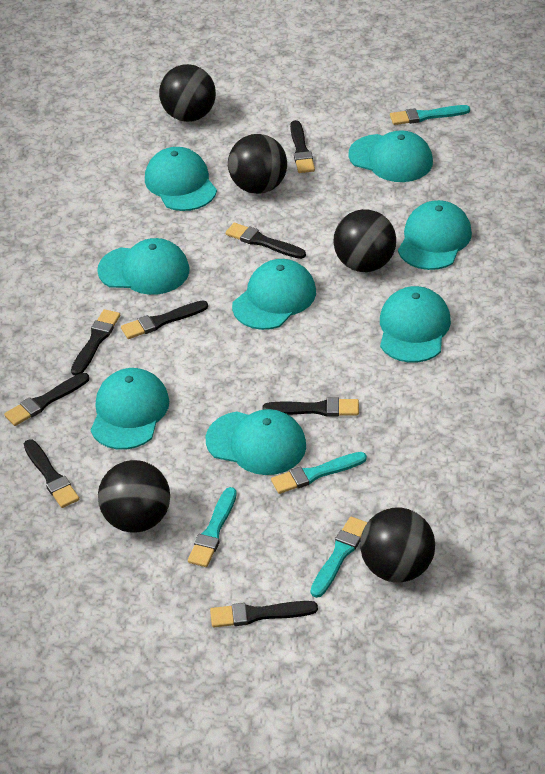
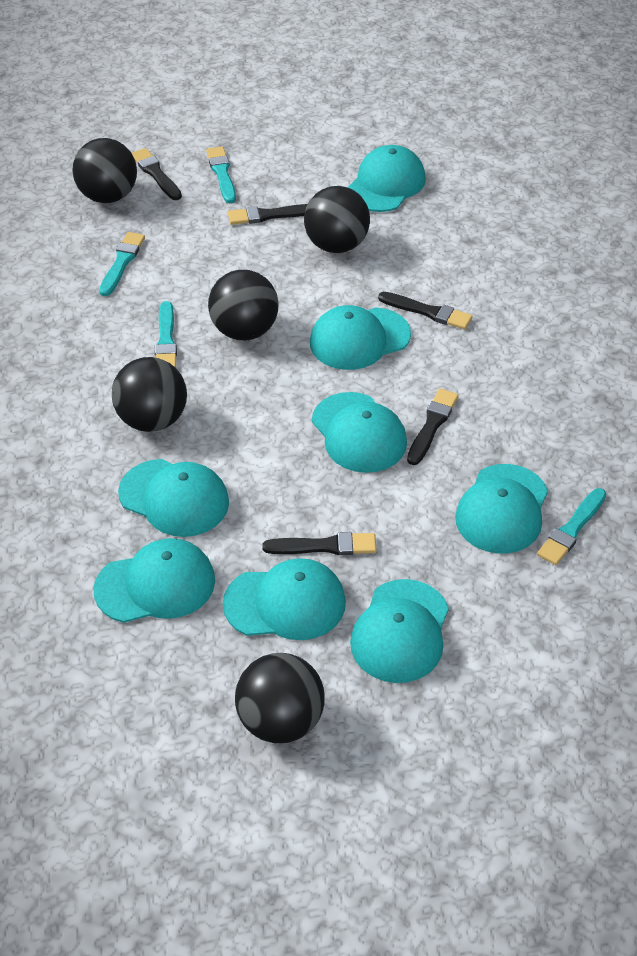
black brush: 8 -> 5

